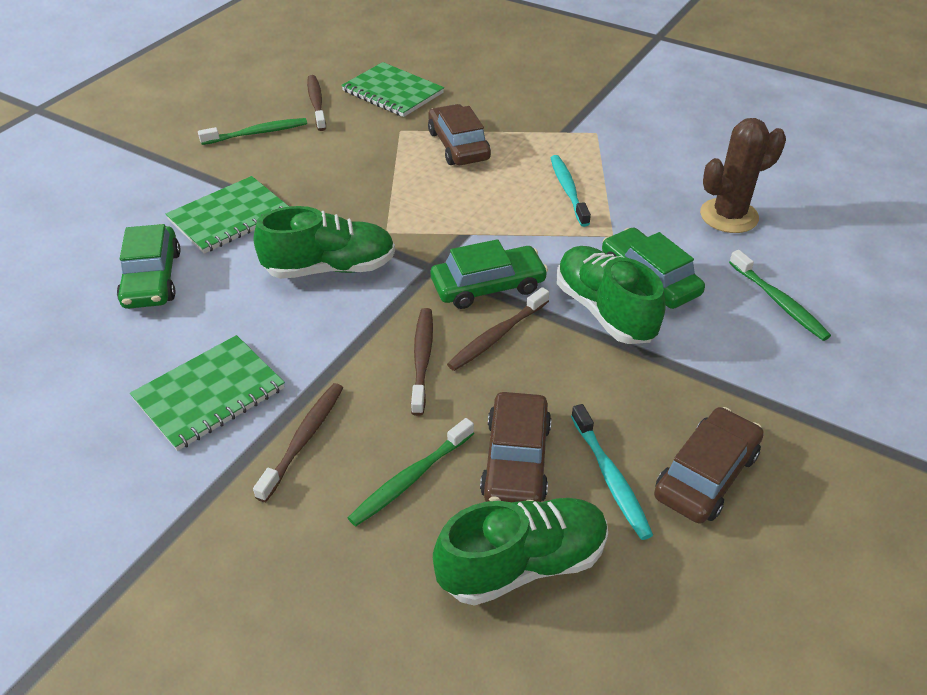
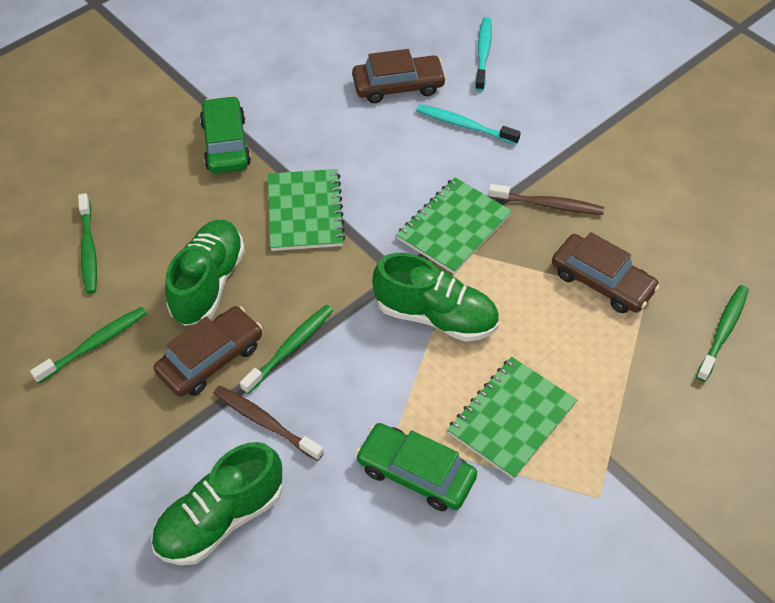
brown cactus: 1 -> 0
brown toothbrush: 4 -> 2
green car: 3 -> 2
green toothbrush: 3 -> 4

